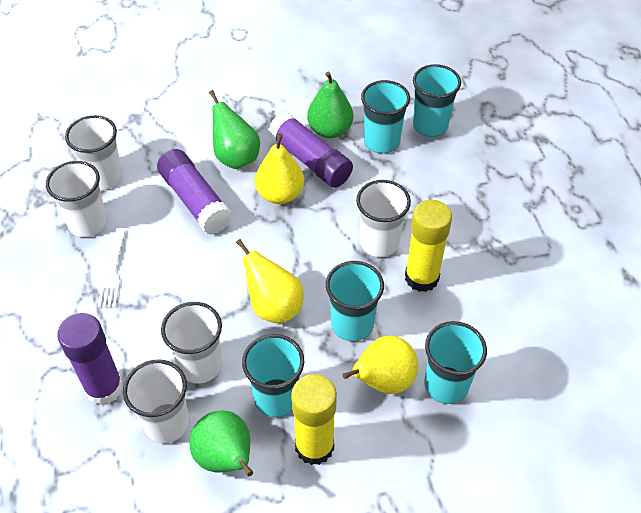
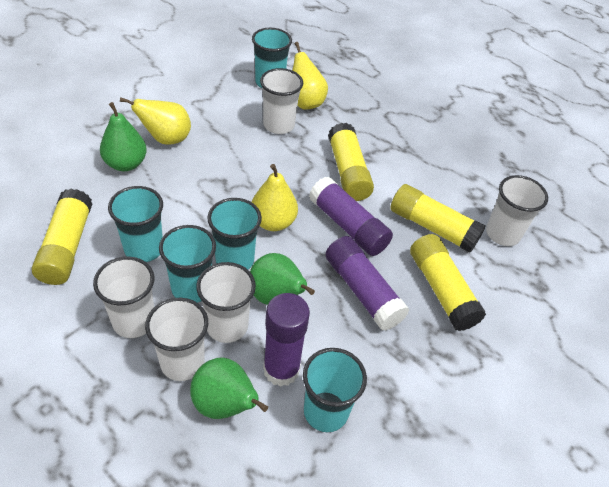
white fork: 1 -> 0
yellow glue stick: 2 -> 4

